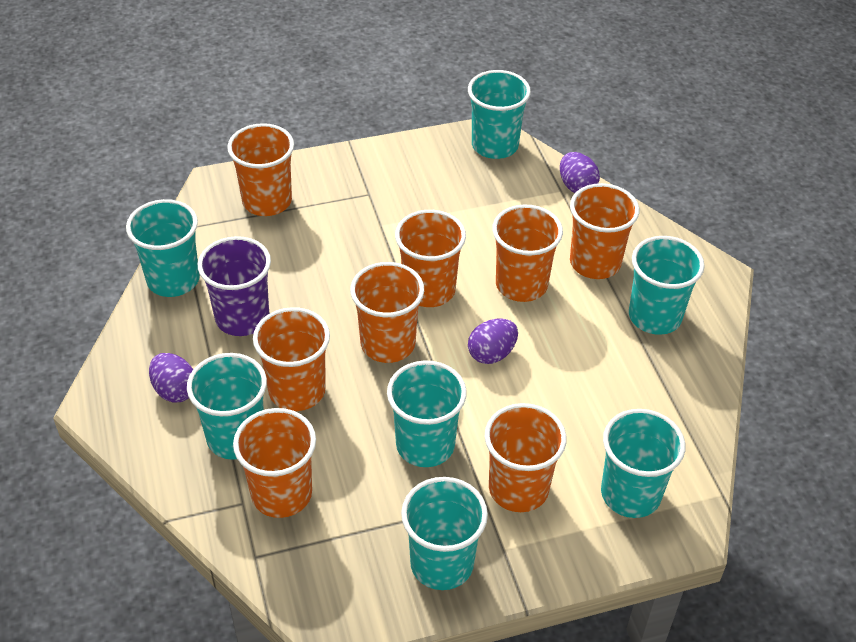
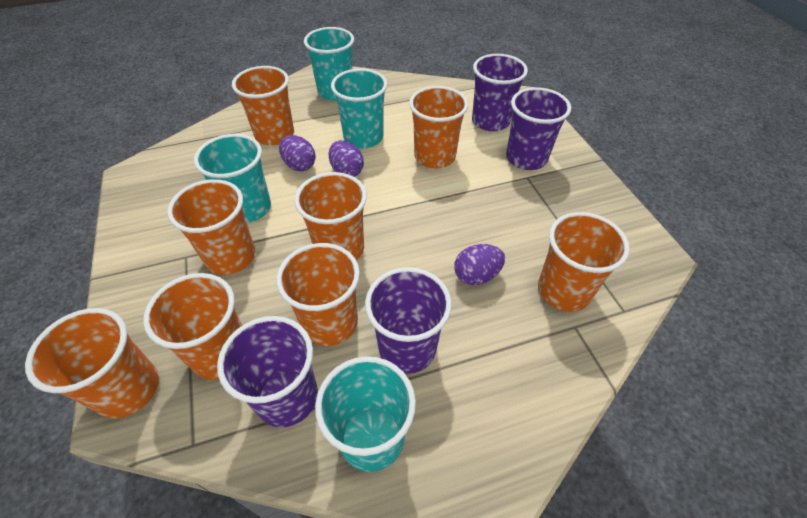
purple cup: 1 -> 4
turquoise cup: 7 -> 4

